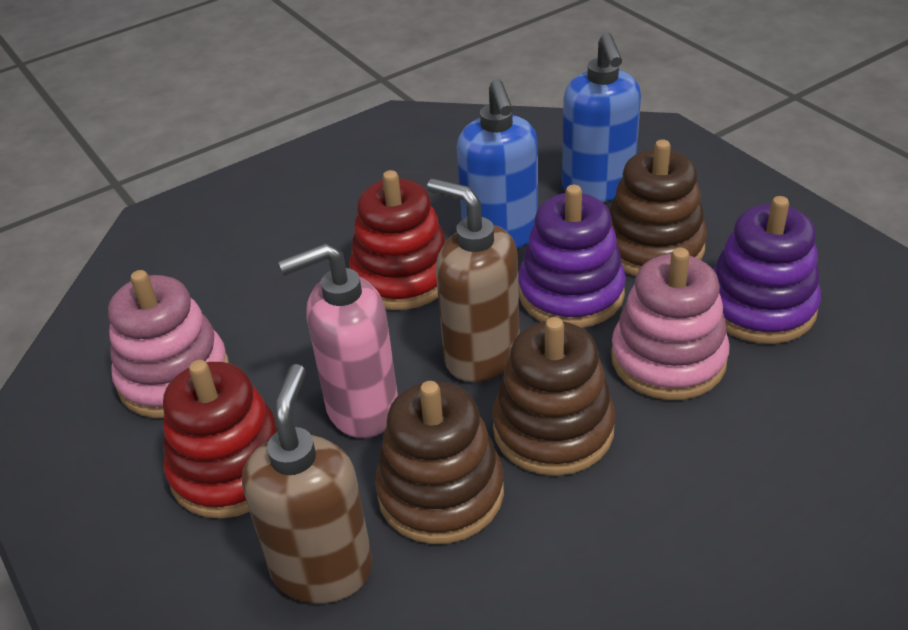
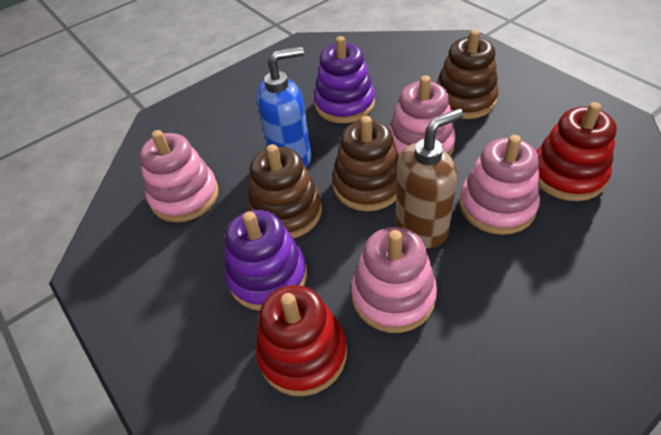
blue soap dispenser: 2 -> 1
brown soap dispenser: 2 -> 1
pink soap dispenser: 1 -> 0
pink stacking toy: 2 -> 4

